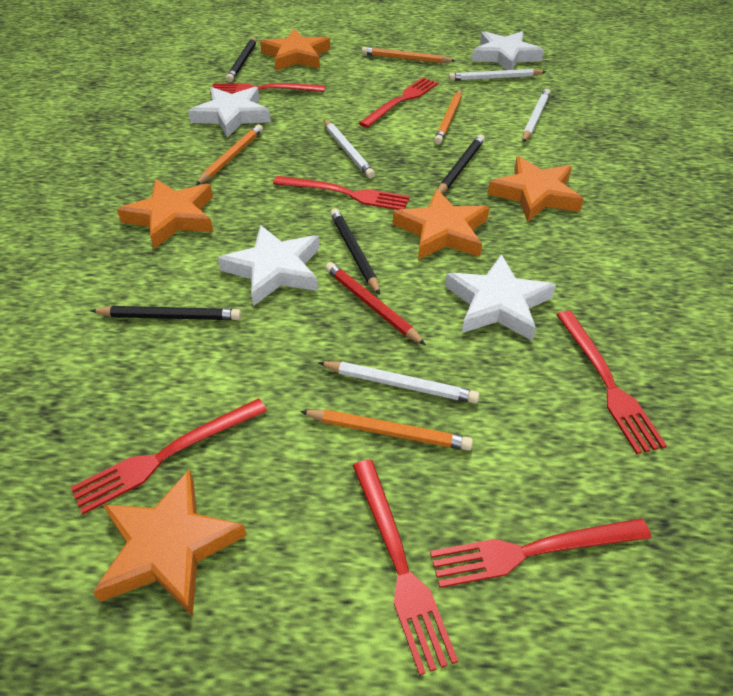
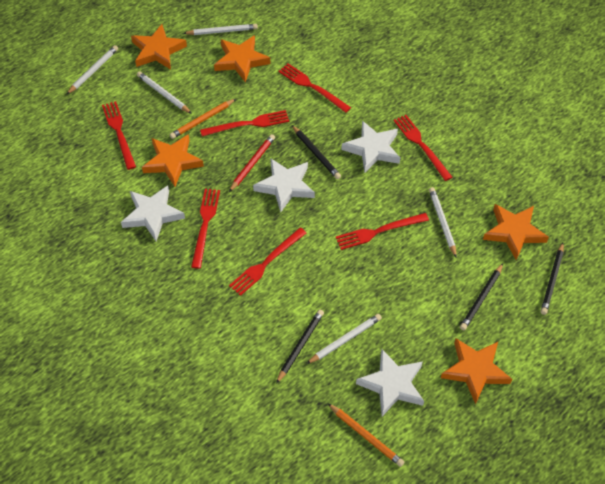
orange pencil: 4 -> 2
white pencil: 4 -> 5

